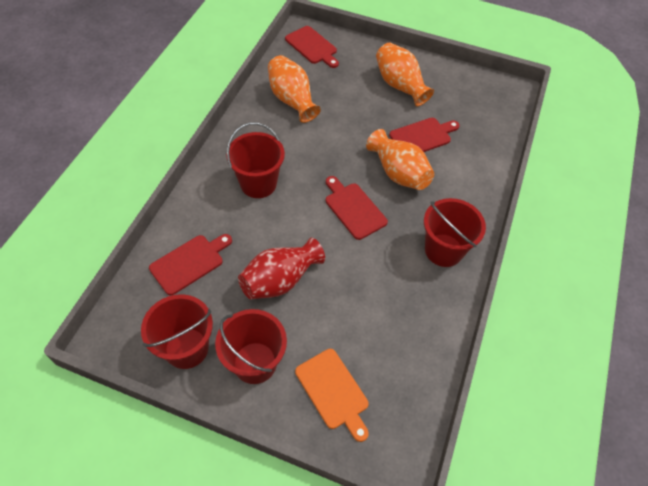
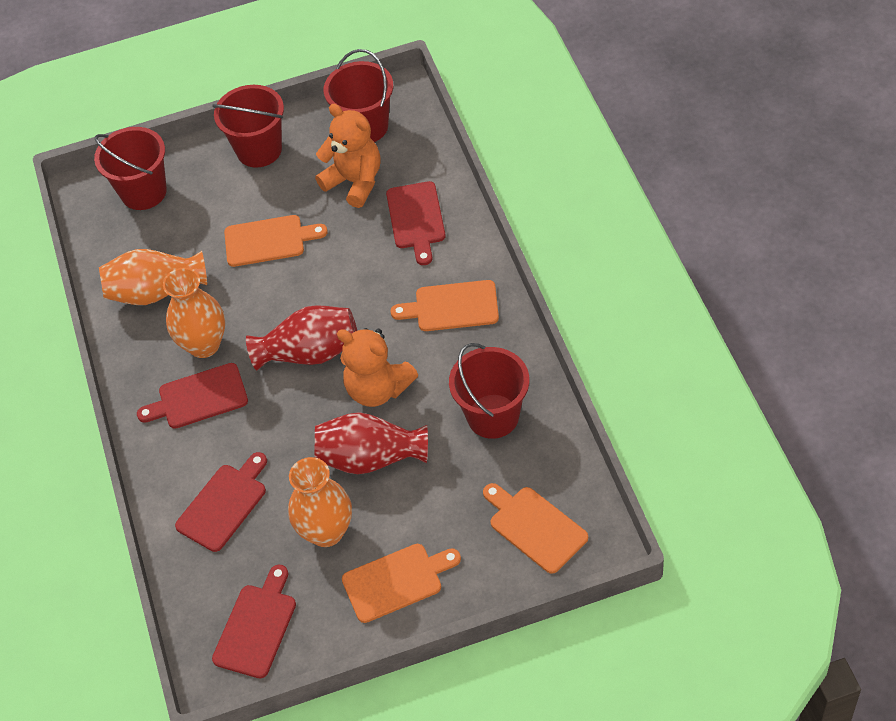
orange cutting board: 1 -> 4
orange teddy bear: 0 -> 2
red vase: 1 -> 2

